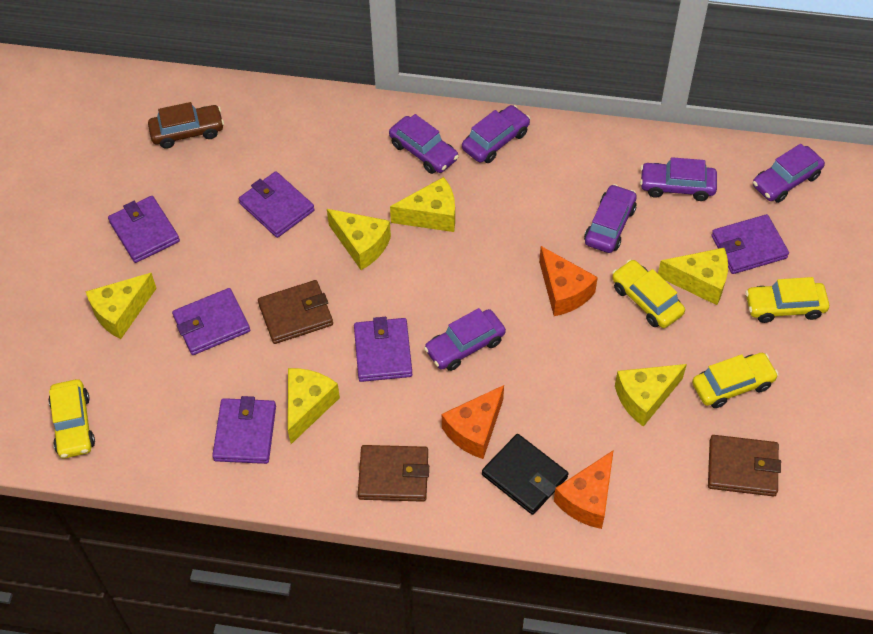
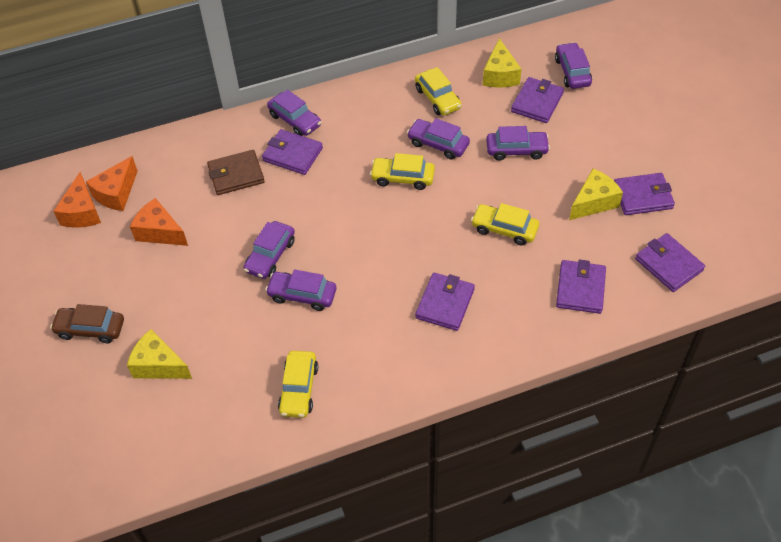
black wallet: 1 -> 0
brown wallet: 3 -> 1
yellow cheese: 6 -> 3

